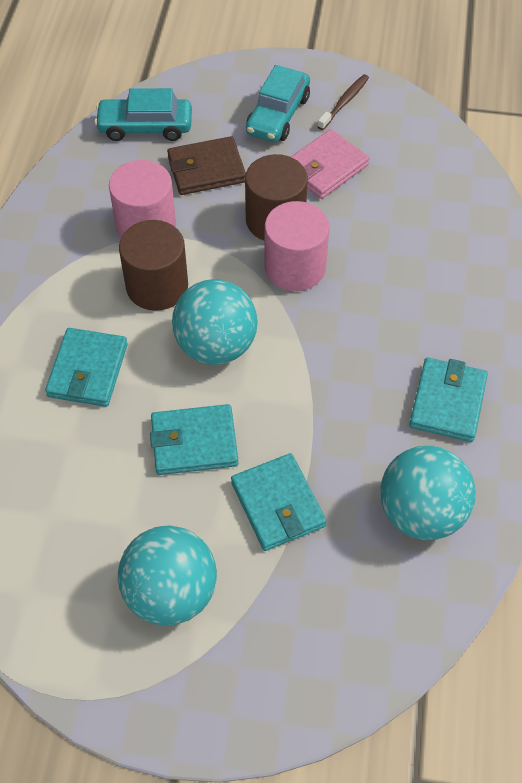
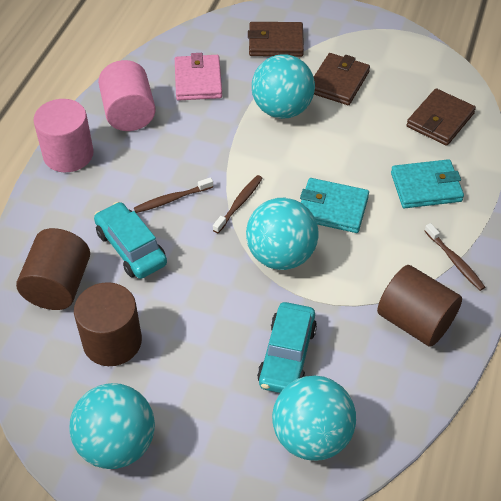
brown cylinder: 2 -> 3
brown toothbrush: 1 -> 3
brown wallet: 1 -> 3
turquoise ball: 3 -> 4
turquoise wallet: 4 -> 2

